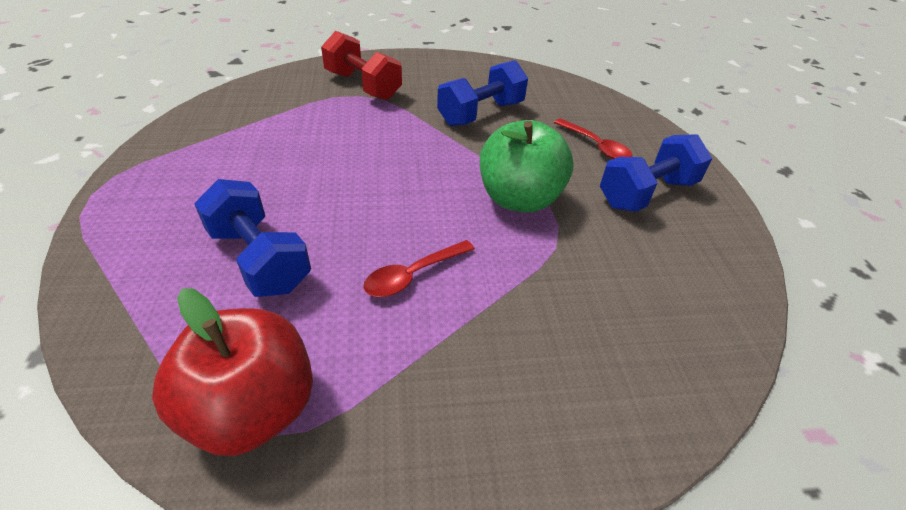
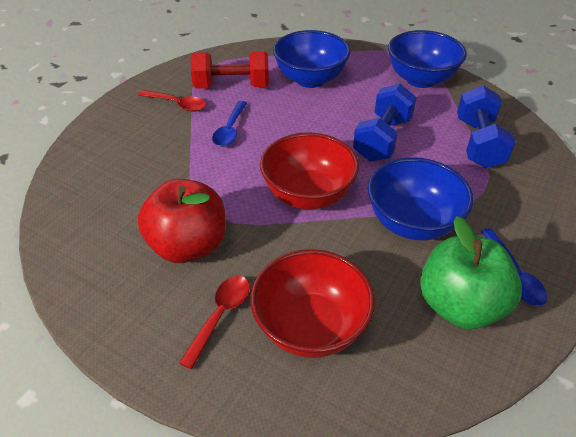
blue bowl: 0 -> 3
blue dumbbell: 3 -> 2
blue spoon: 0 -> 2
red bowl: 0 -> 2

